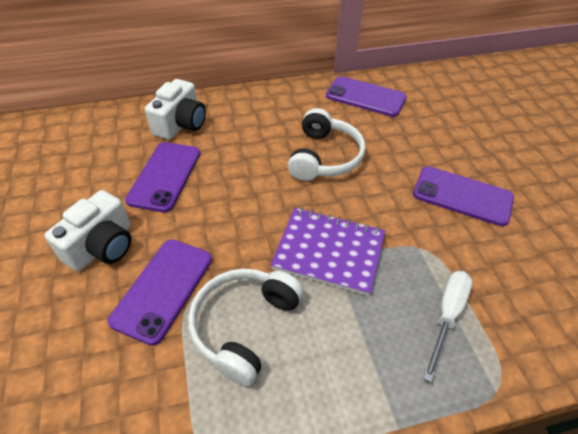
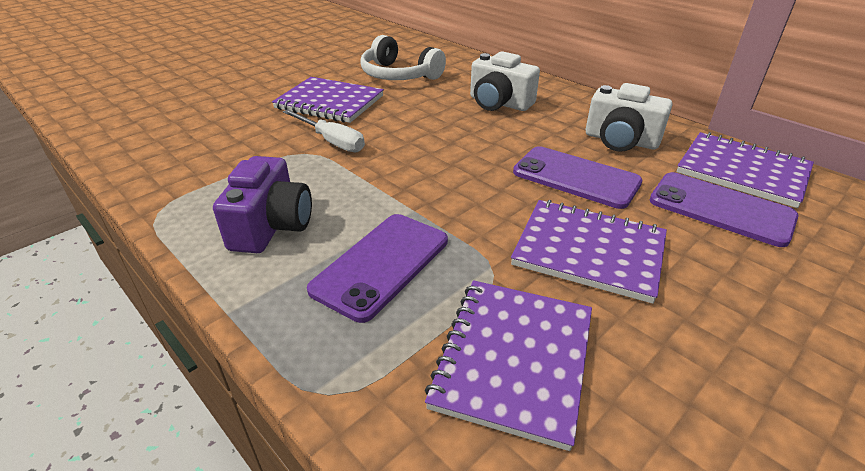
purple camera: 0 -> 1
purple notebook: 1 -> 4
purple phone: 4 -> 3
white headphones: 2 -> 1

